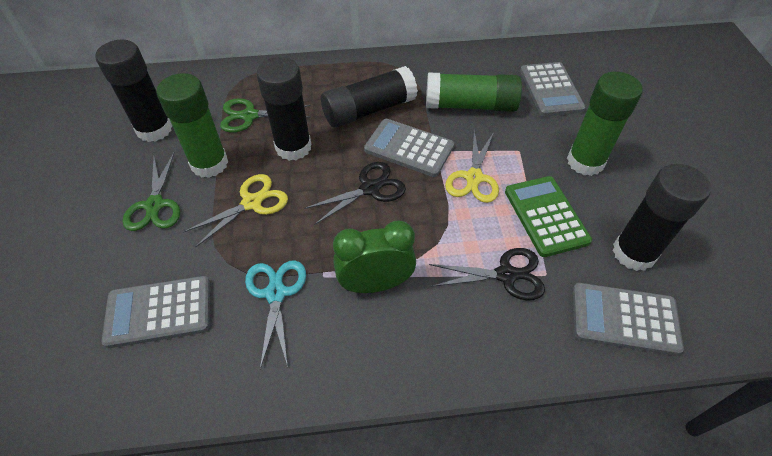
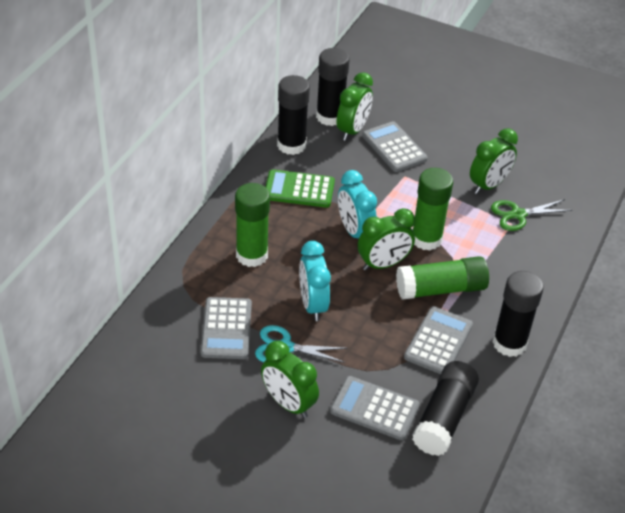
black scissors: 2 -> 0
green clock: 1 -> 4
green scissors: 2 -> 1
turquoise clock: 0 -> 2
yellow scissors: 2 -> 0

